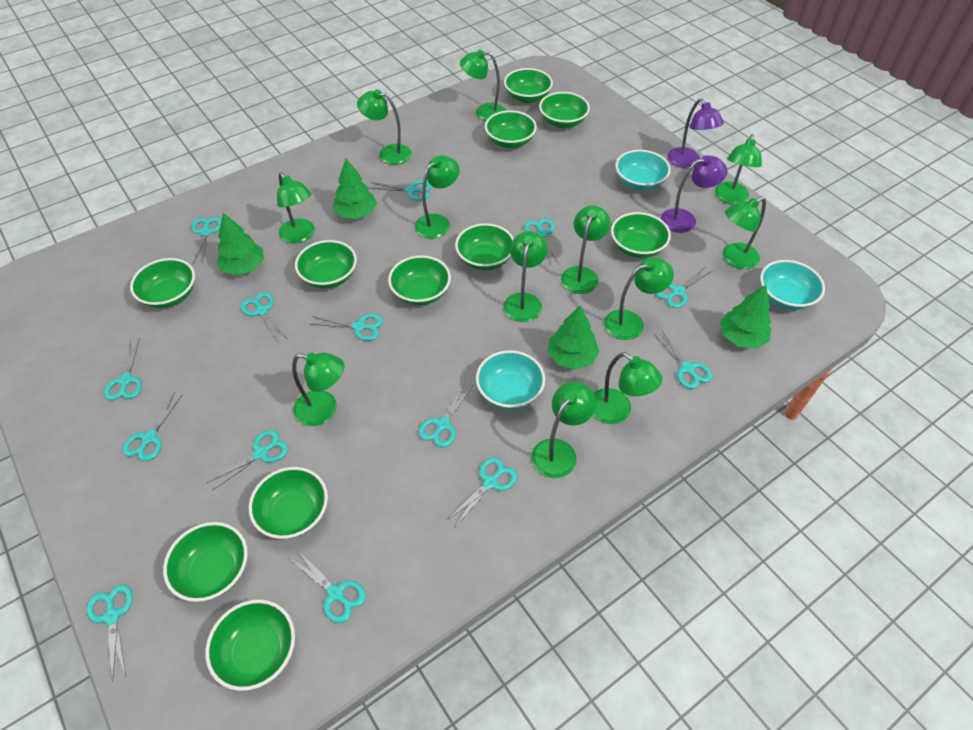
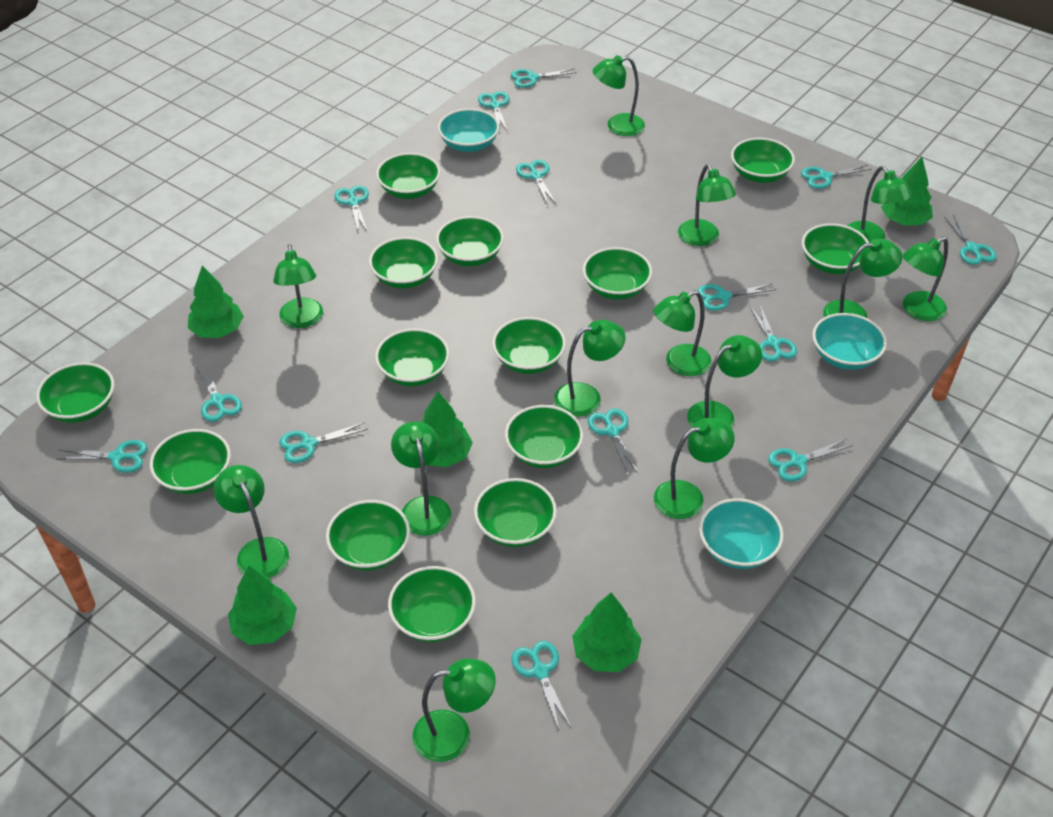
green bowl: 11 -> 14
green lamp: 12 -> 13
green tree: 4 -> 5
purple lamp: 2 -> 0

